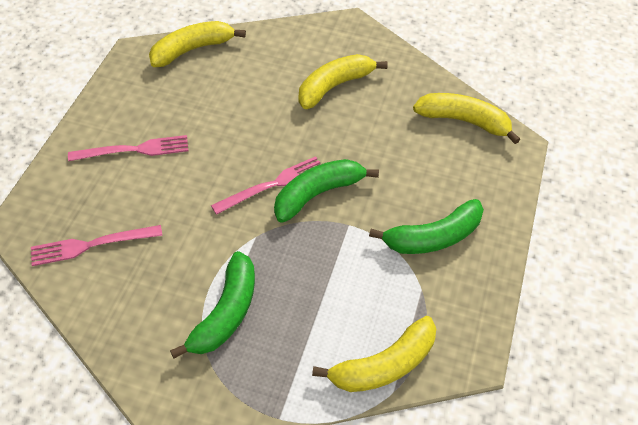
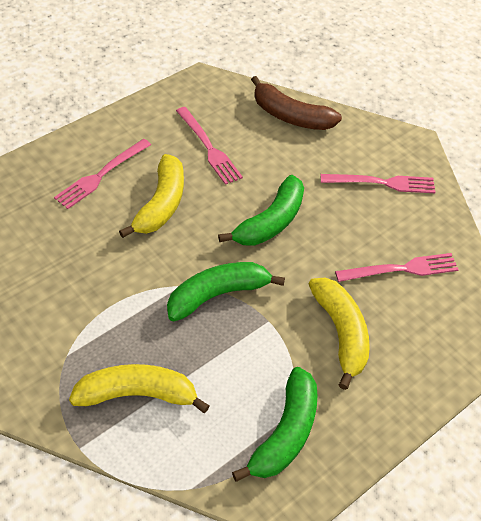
brown banana: 0 -> 1
pink fork: 3 -> 4
yellow banana: 4 -> 3

